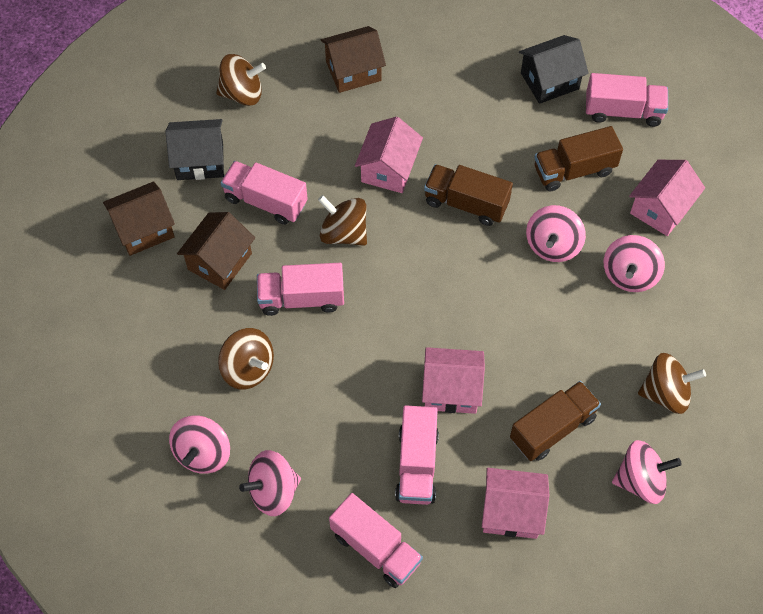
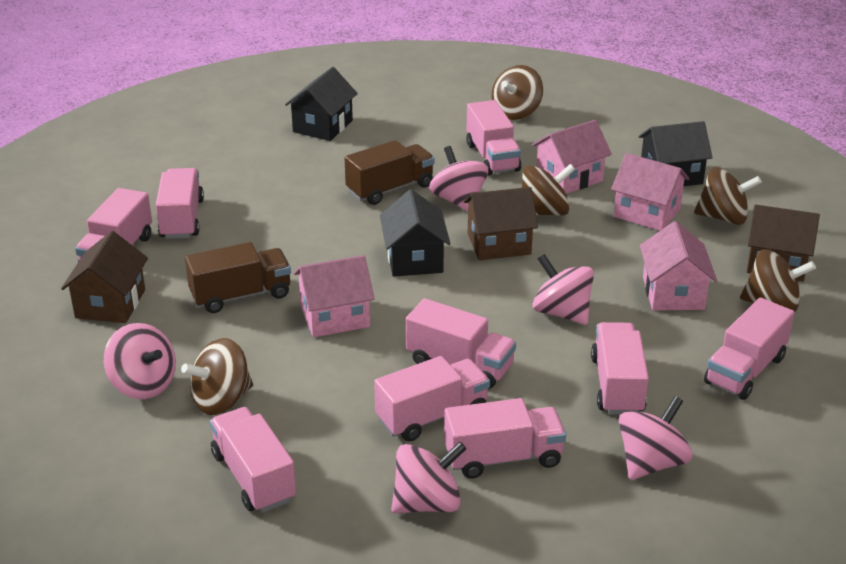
black house: 2 -> 3
brown spinning top: 4 -> 5
brown truck: 3 -> 2
pink truck: 5 -> 9

